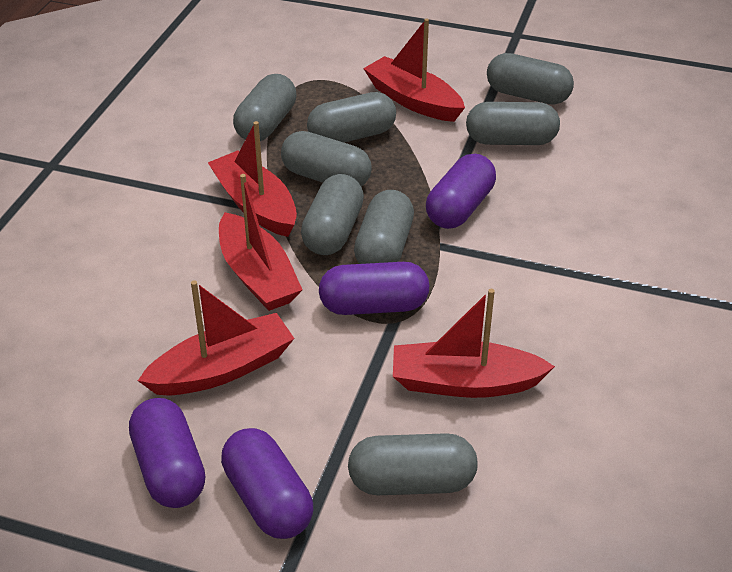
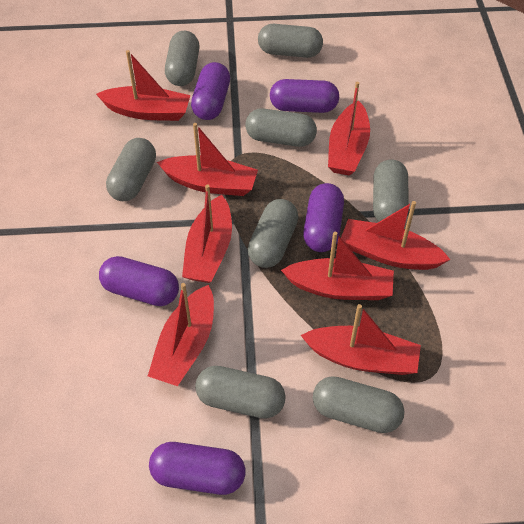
purple capsule: 4 -> 5
red boat: 5 -> 8

